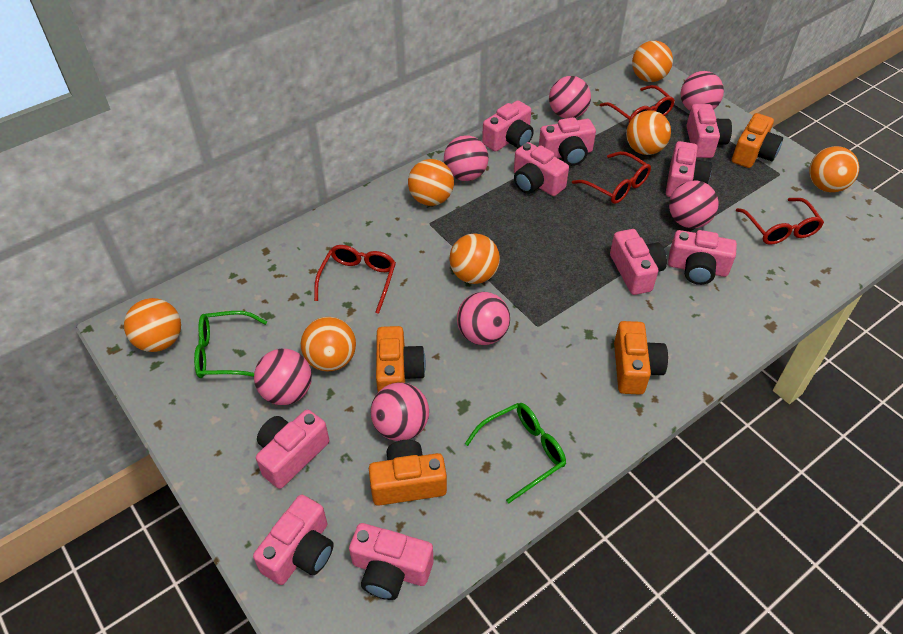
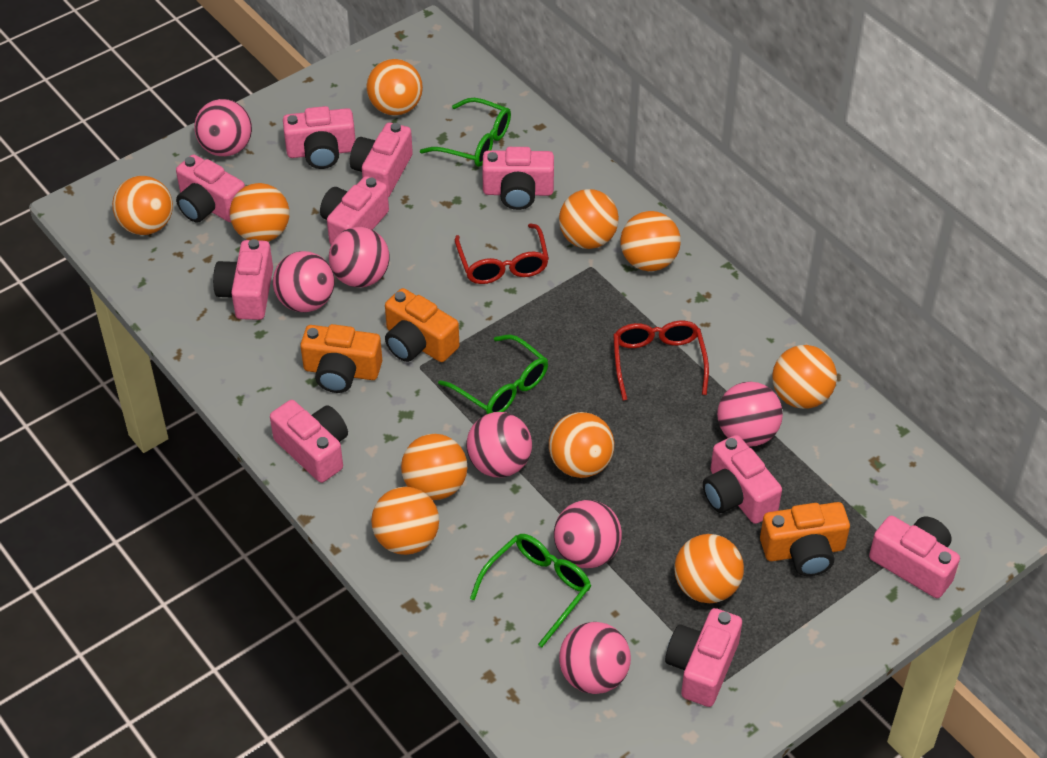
green glasses: 2 -> 3
orange ball: 7 -> 10
orange camera: 4 -> 3
red glasses: 4 -> 2

